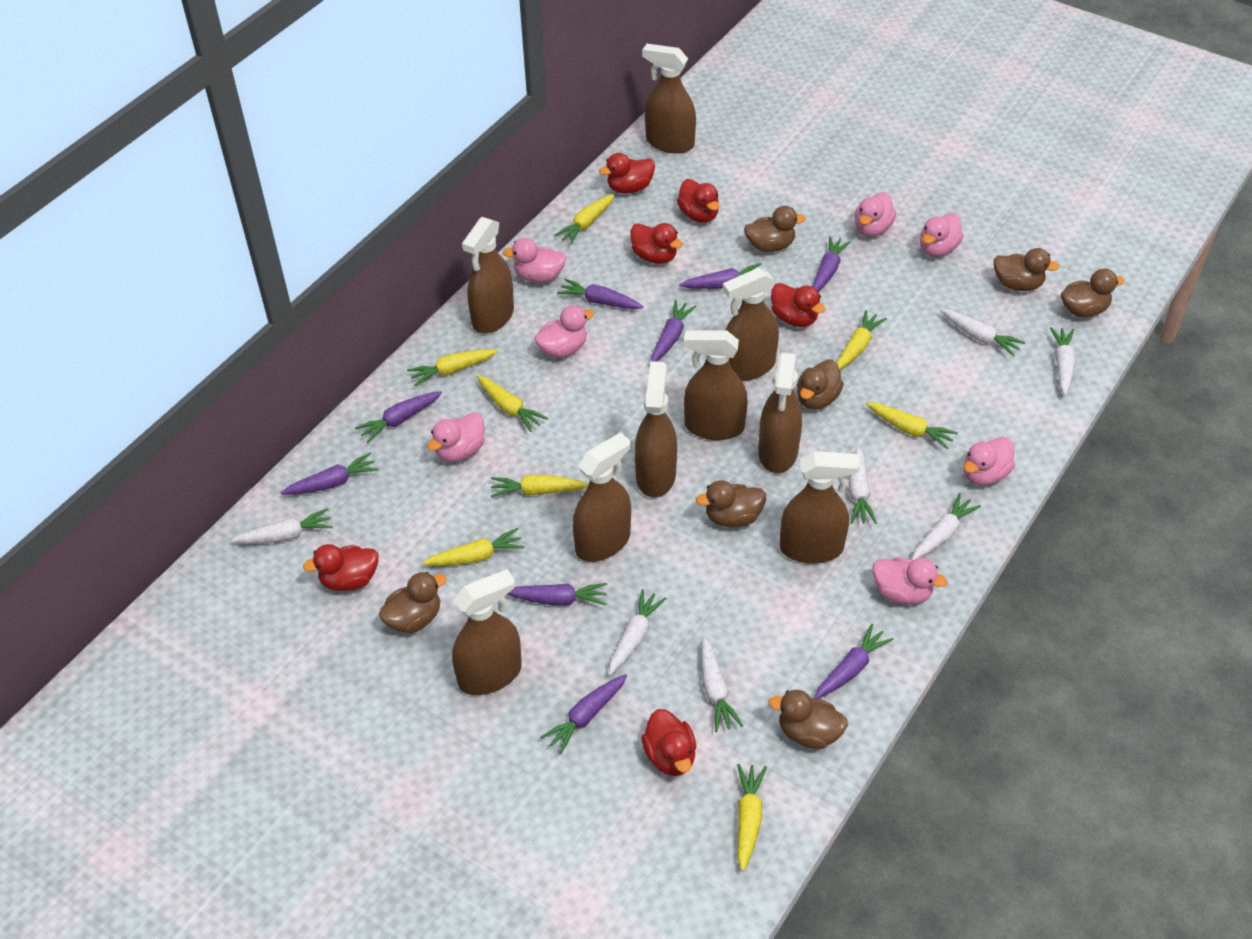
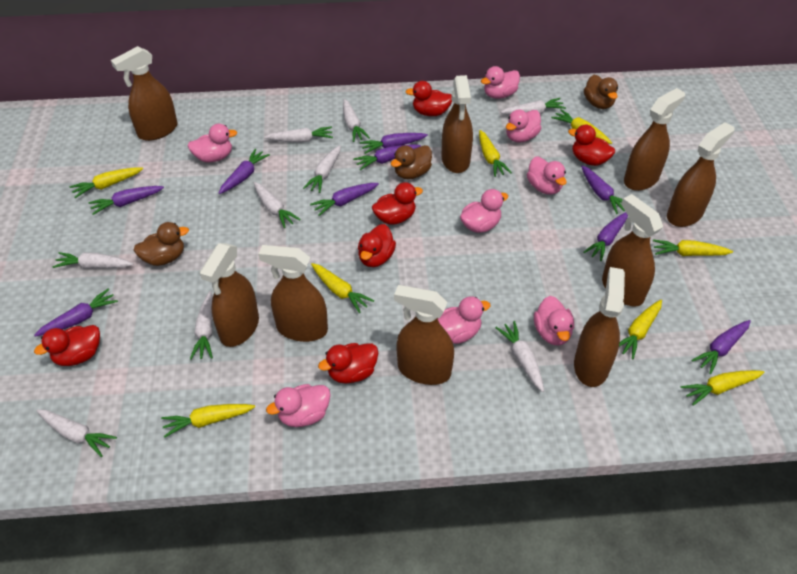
brown duck: 7 -> 3
pink duck: 7 -> 8
white carrot: 7 -> 9

